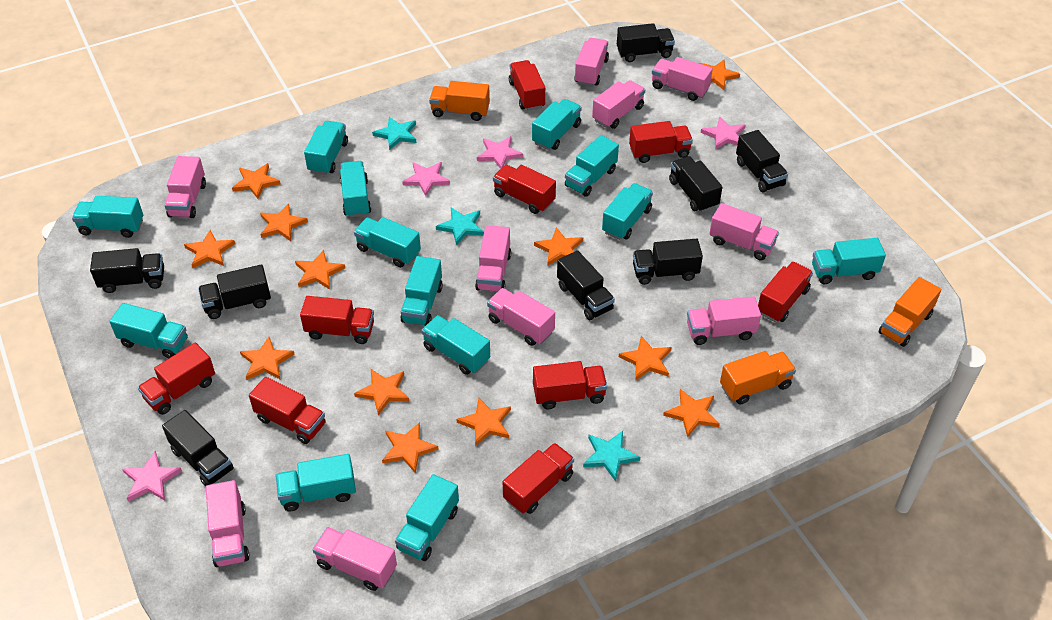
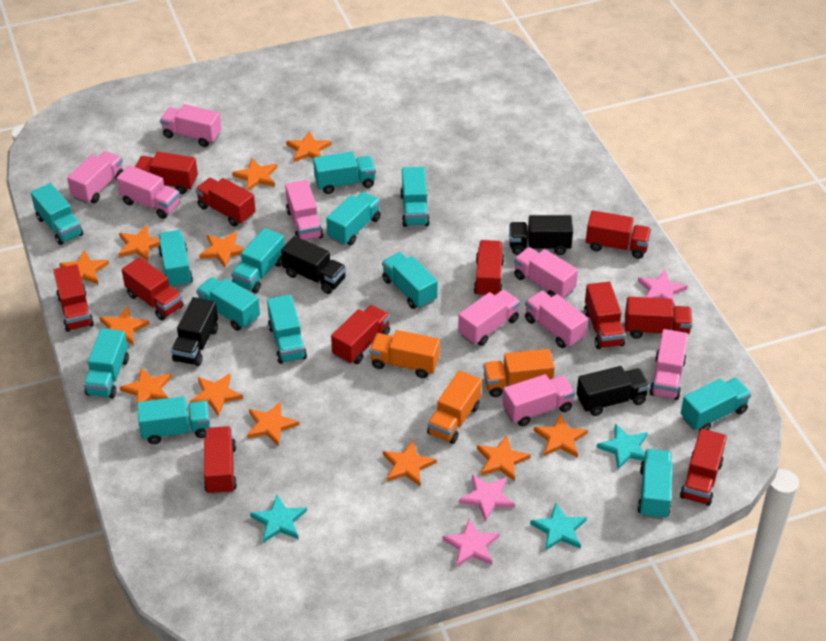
black truck: 8 -> 4
pink star: 4 -> 3
pink truck: 10 -> 9
red truck: 9 -> 11

